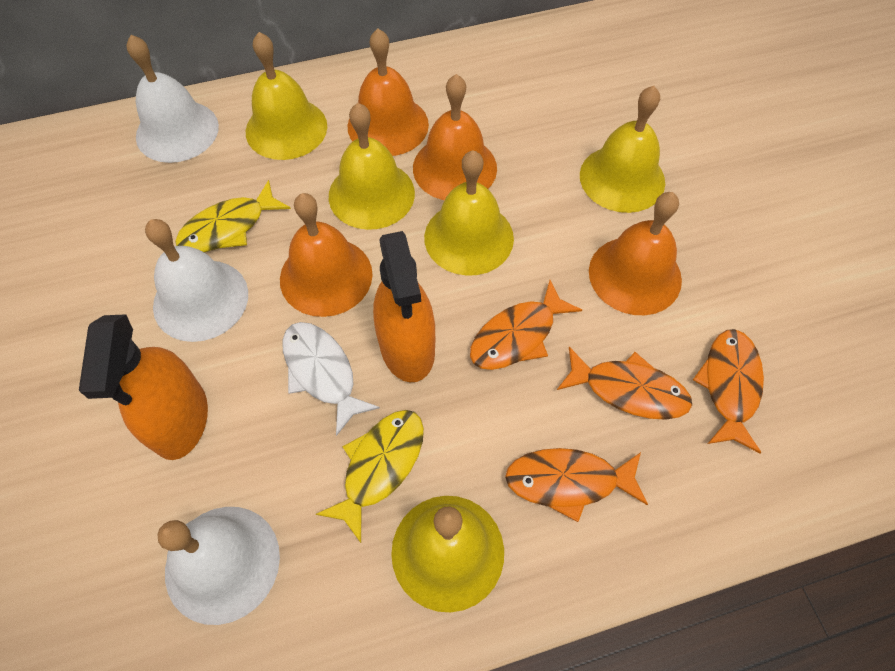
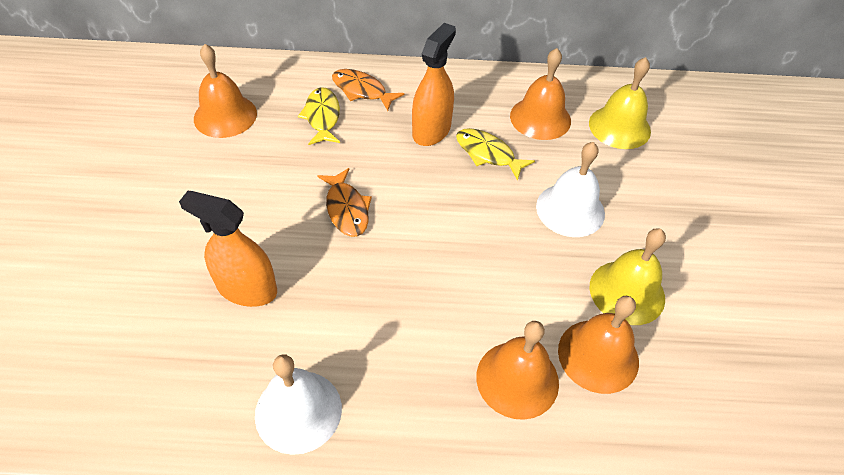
orange fish: 4 -> 2
white bell: 3 -> 2
white fish: 1 -> 0
yellow bell: 5 -> 2

